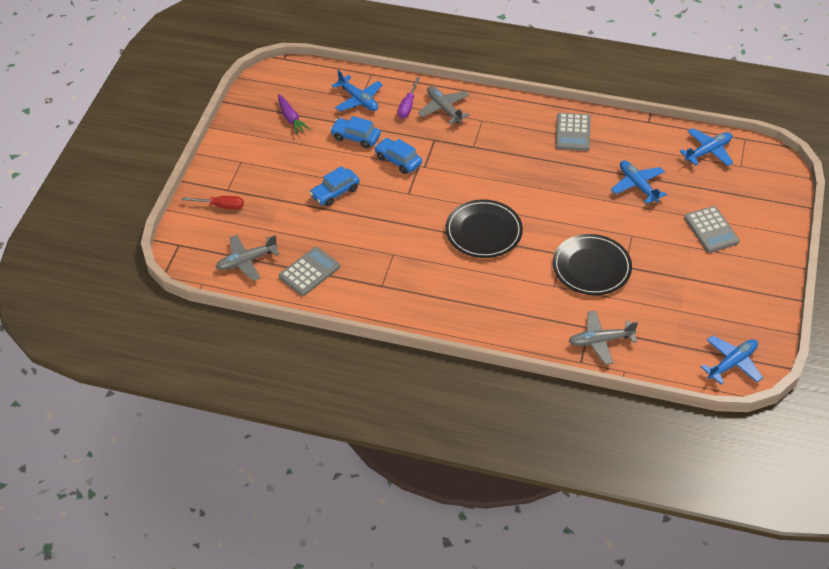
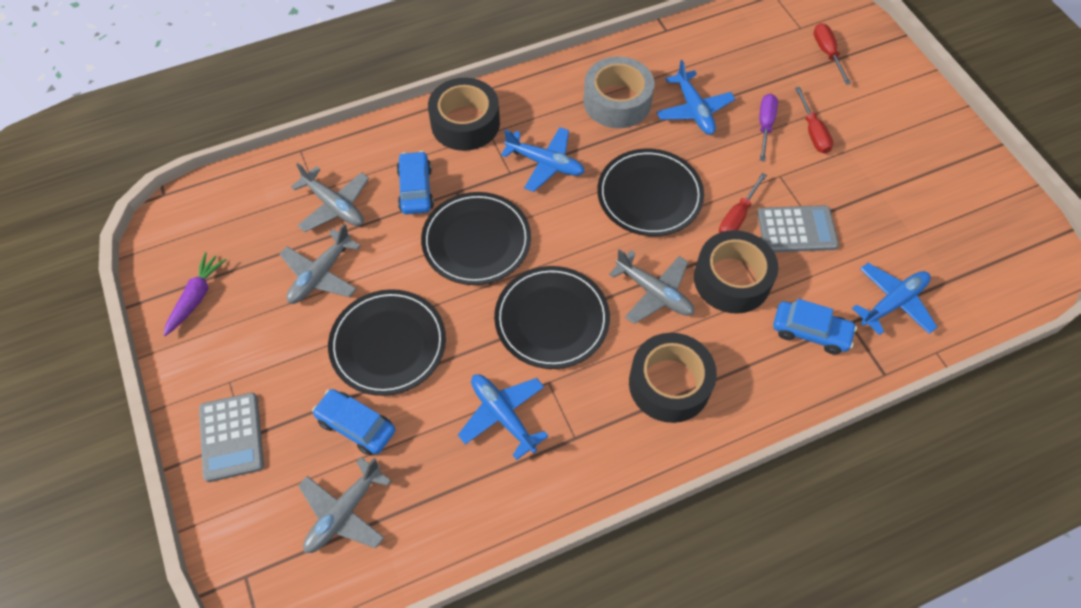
black plate: 2 -> 4
black tape: 0 -> 3
grey calculator: 3 -> 2
grey plane: 3 -> 4
grey tape: 0 -> 1
red screwdriver: 1 -> 3

